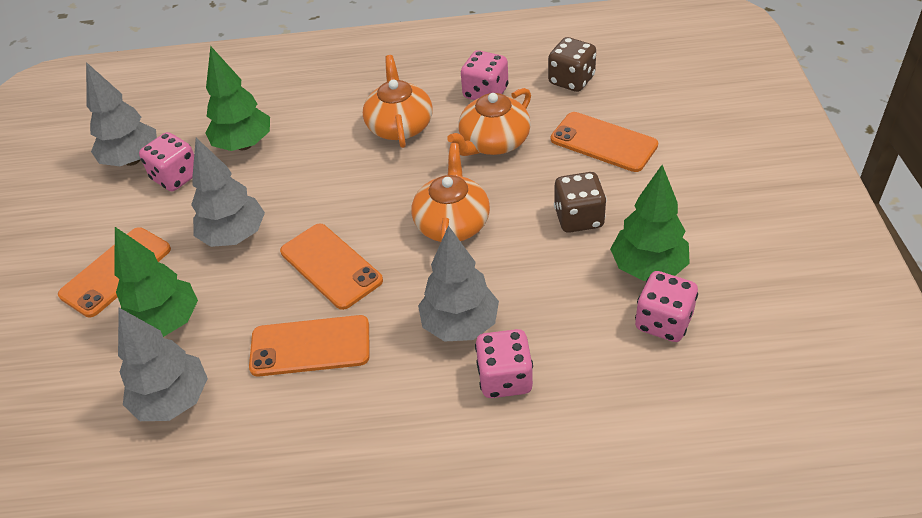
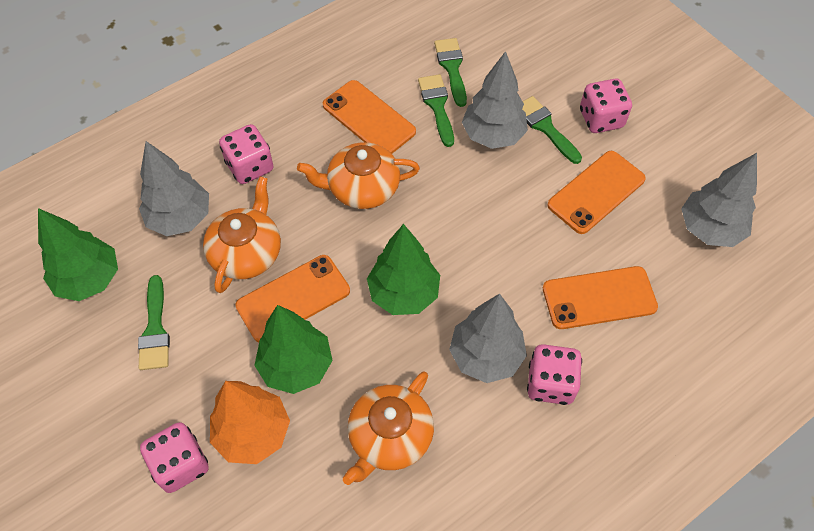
brown dice: 2 -> 0
green brush: 0 -> 4
orange tree: 0 -> 1

